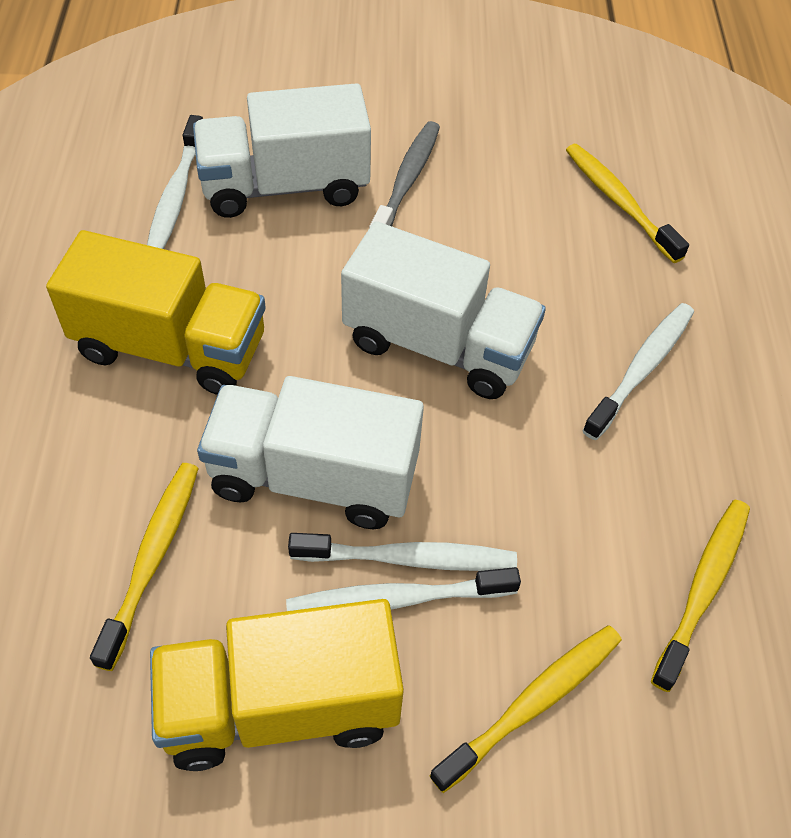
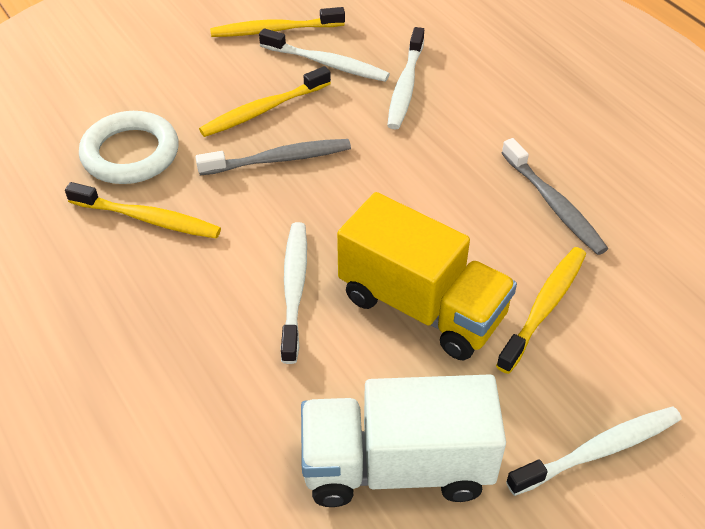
grey toothbrush: 1 -> 2
white ring: 0 -> 1
white truck: 3 -> 1
yellow truck: 2 -> 1

